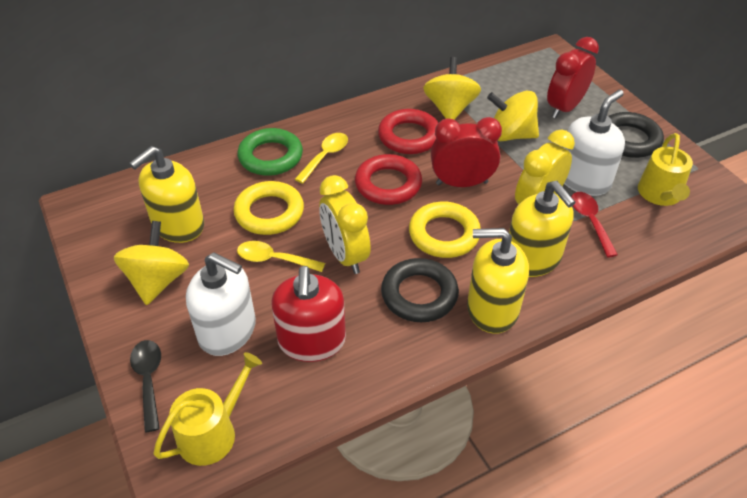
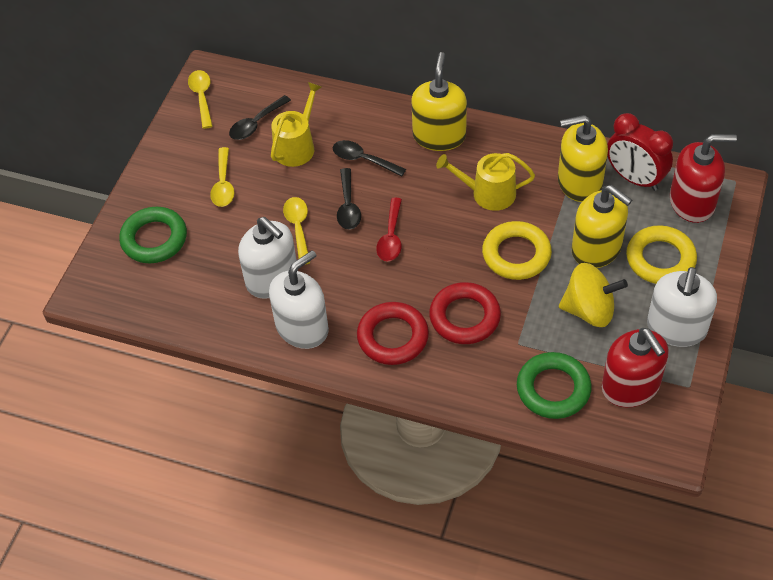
black ring: 2 -> 0
black spoon: 1 -> 3
green ring: 1 -> 2
red clock: 2 -> 1
red soap dispenser: 1 -> 2
white soap dispenser: 2 -> 3
yellow clock: 2 -> 0
yellow spinning top: 3 -> 1
yellow spoon: 2 -> 3

